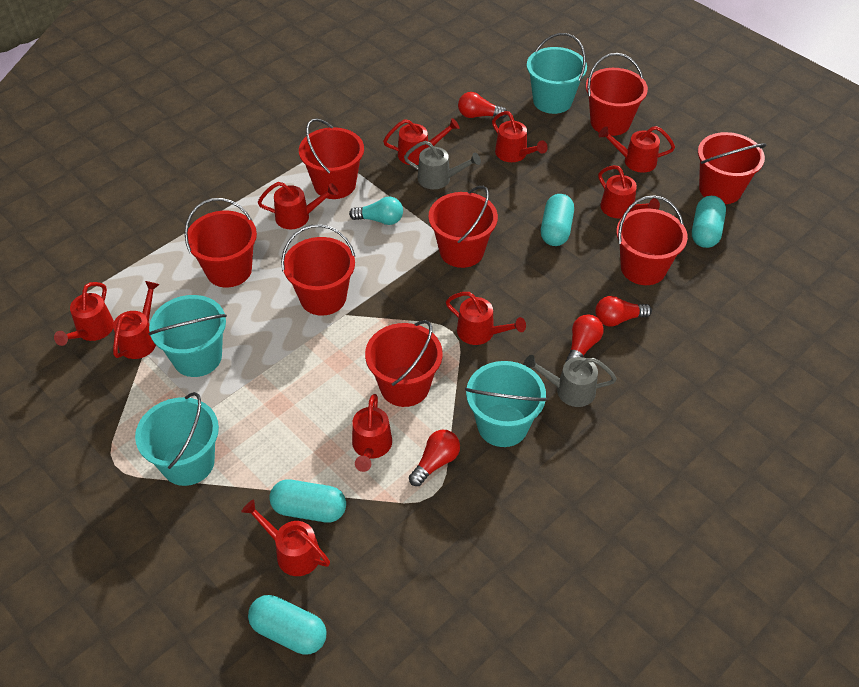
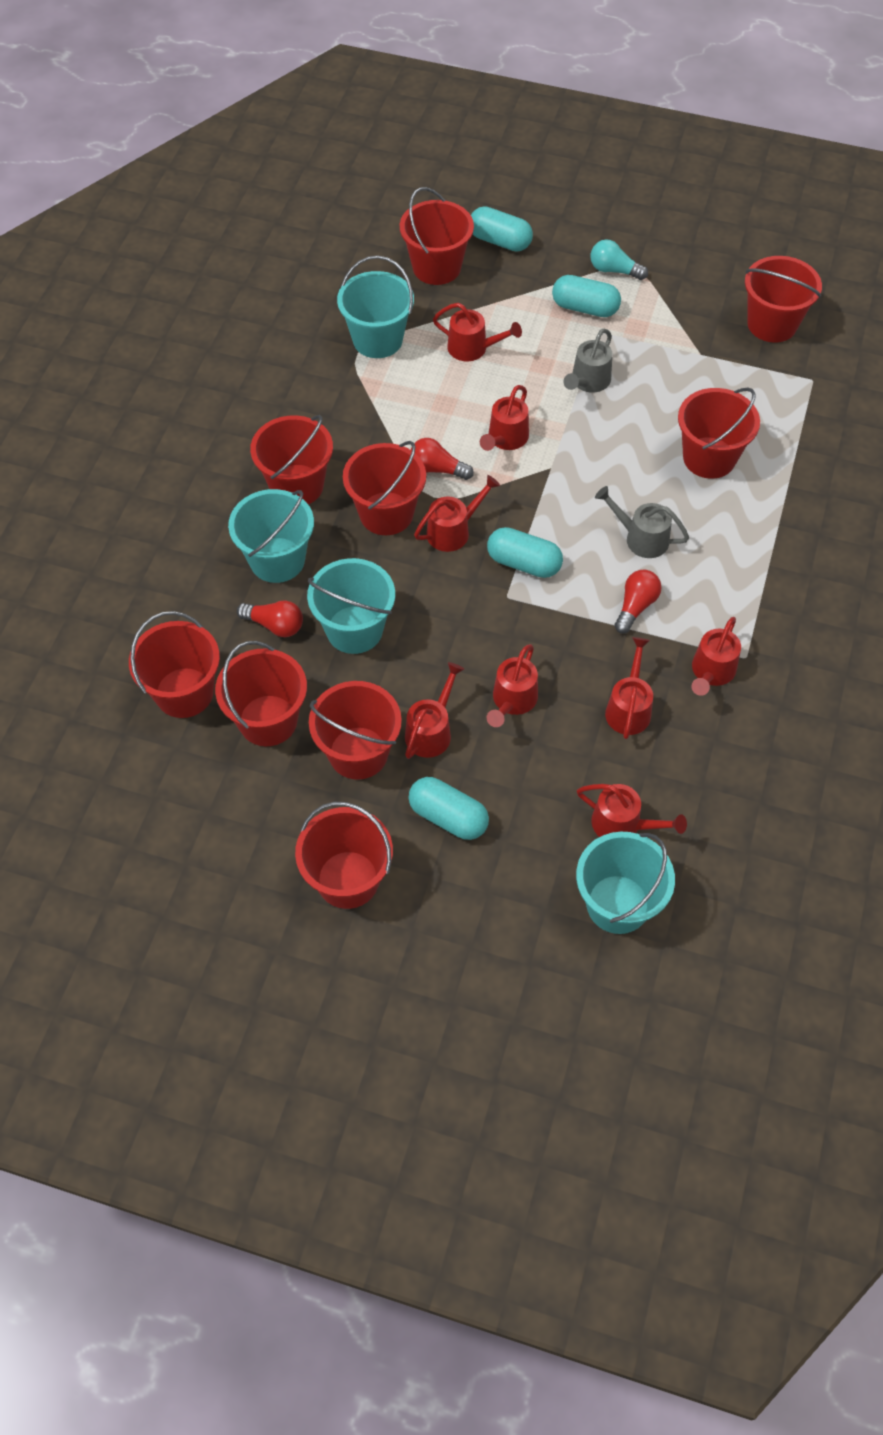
red bucket: 8 -> 9
red light bulb: 4 -> 3
red watering can: 10 -> 8

